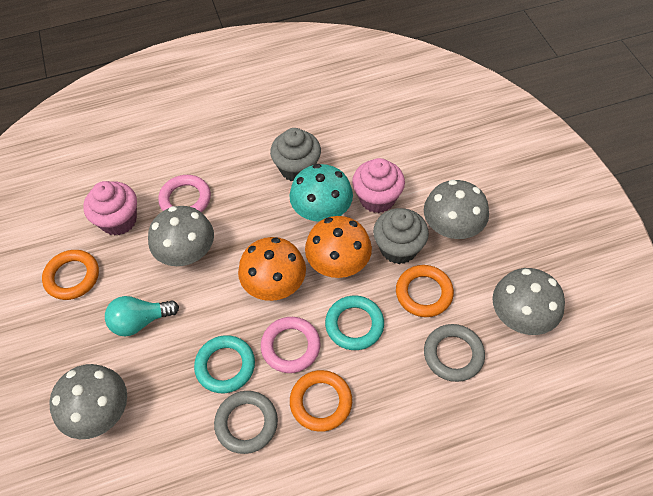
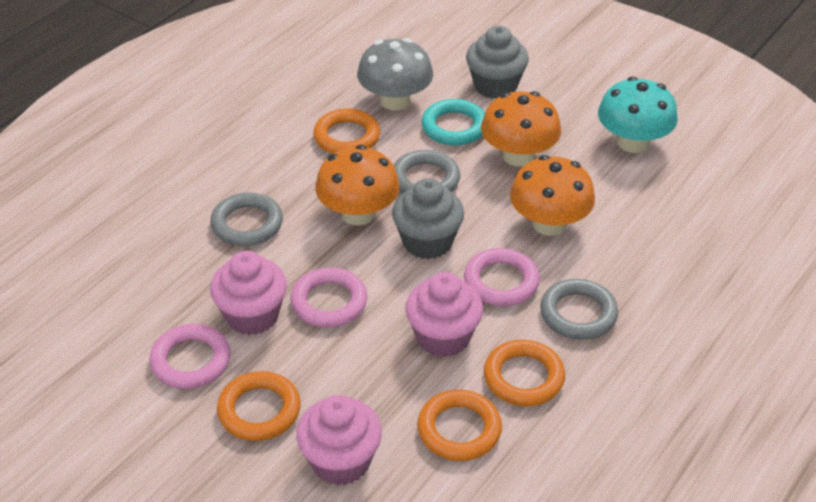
grey mushroom: 4 -> 1
grey ring: 2 -> 3
orange mushroom: 2 -> 3
orange ring: 3 -> 4
pink cupcake: 2 -> 3
pink ring: 2 -> 3
turquoise light bulb: 1 -> 0
turquoise ring: 2 -> 1

